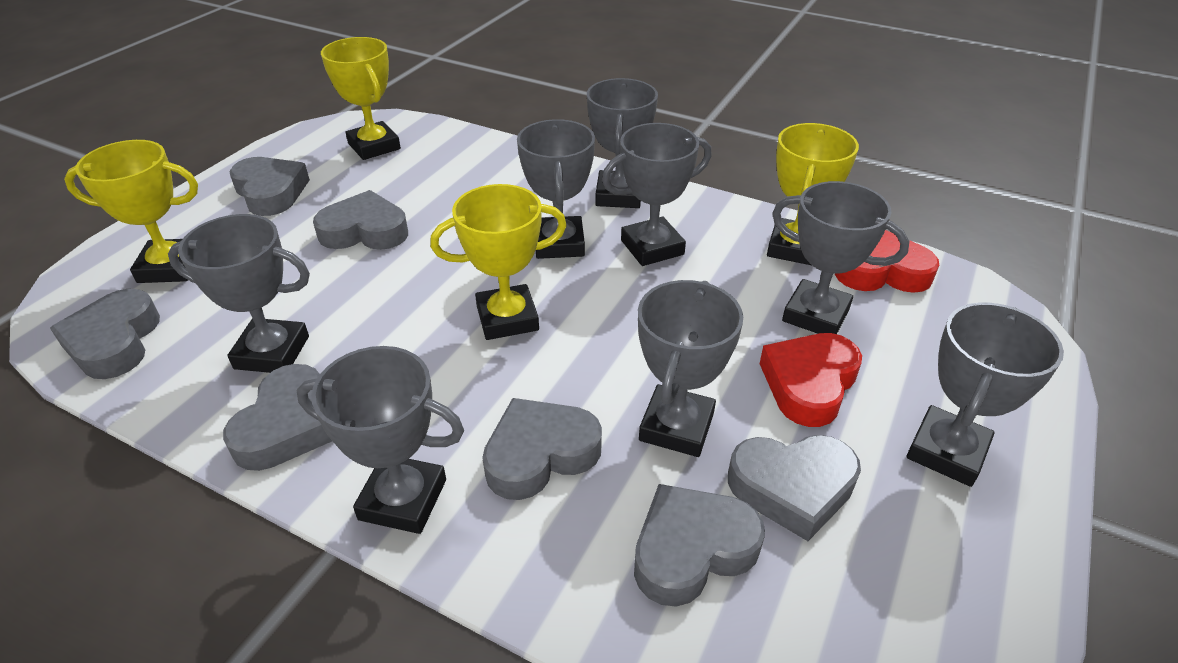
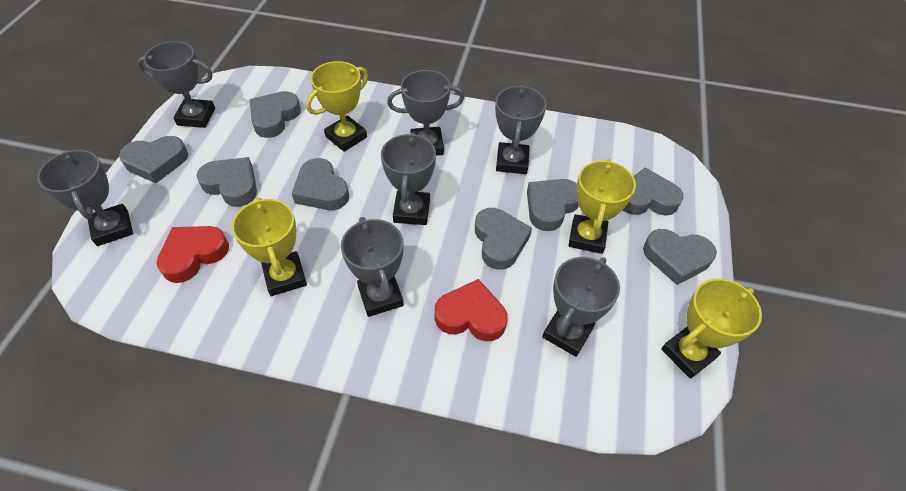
grey heart: 7 -> 8
grey trophy: 8 -> 7

